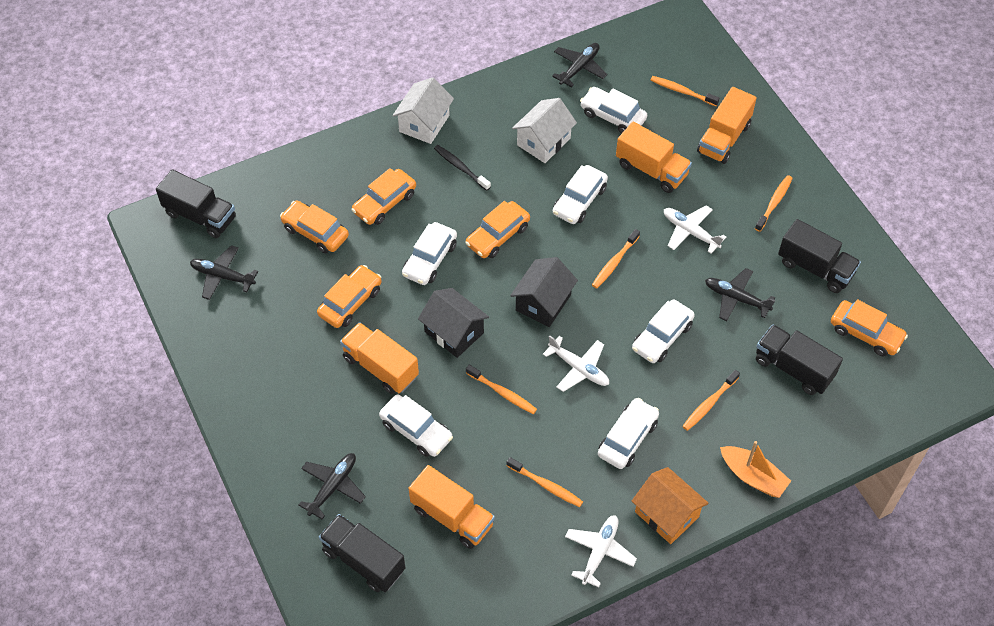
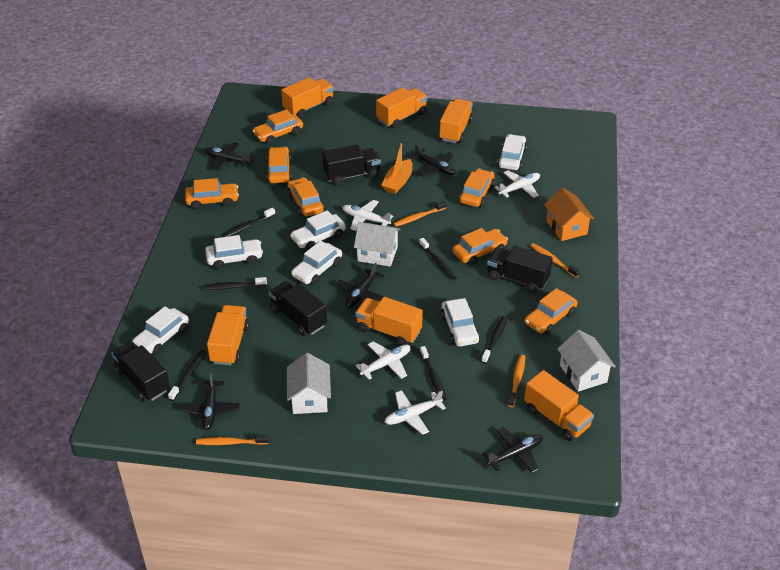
black house: 2 -> 0
black plane: 4 -> 5
black toothbrush: 1 -> 6
orange car: 5 -> 7
orange toothbrush: 6 -> 4
orange truck: 4 -> 6
white house: 2 -> 3
white plane: 3 -> 4

